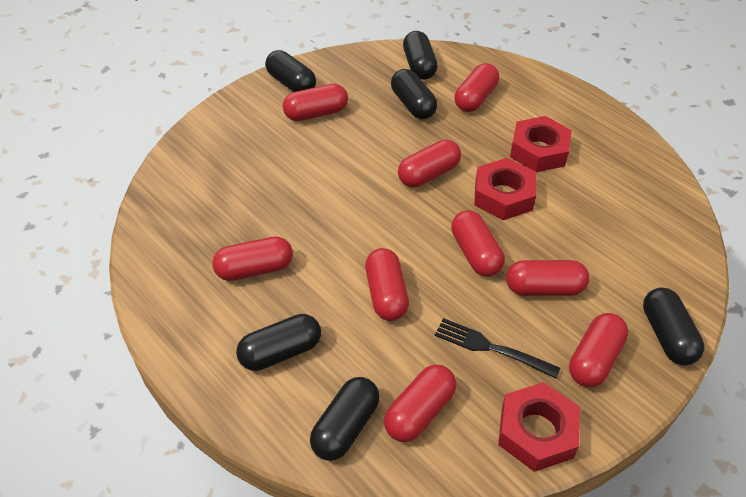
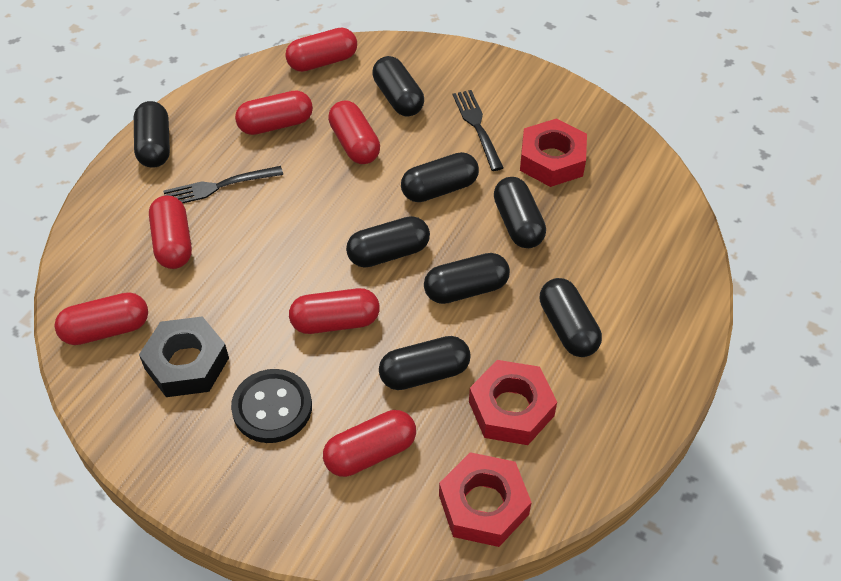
black button: 0 -> 1
black capsule: 6 -> 8
black fork: 1 -> 2
black nut: 0 -> 1
red capsule: 9 -> 7

